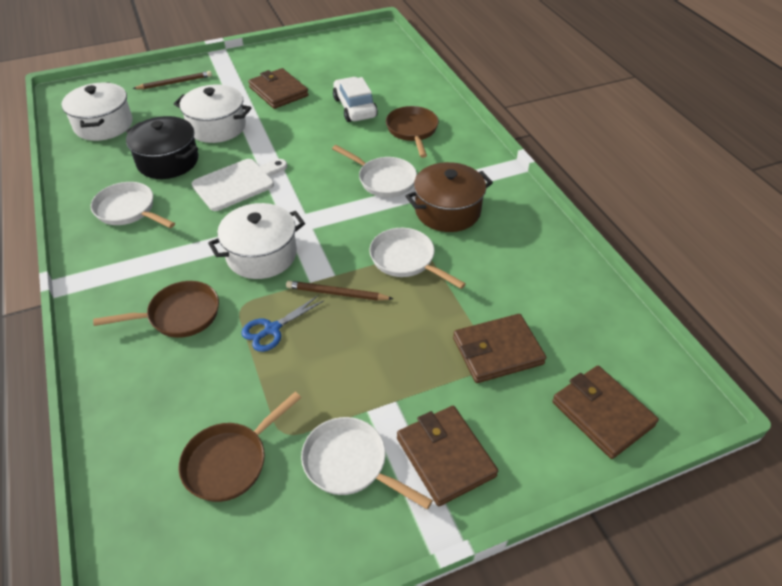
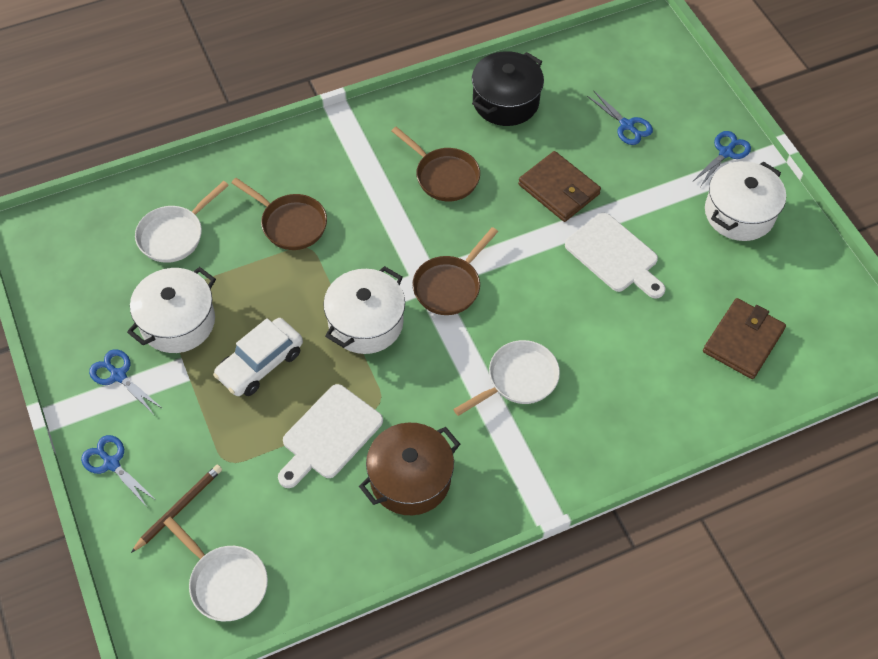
blue scissors: 1 -> 4
brown pencil: 2 -> 1
brown wallet: 4 -> 2
white cutting board: 1 -> 2
white pan: 4 -> 3

